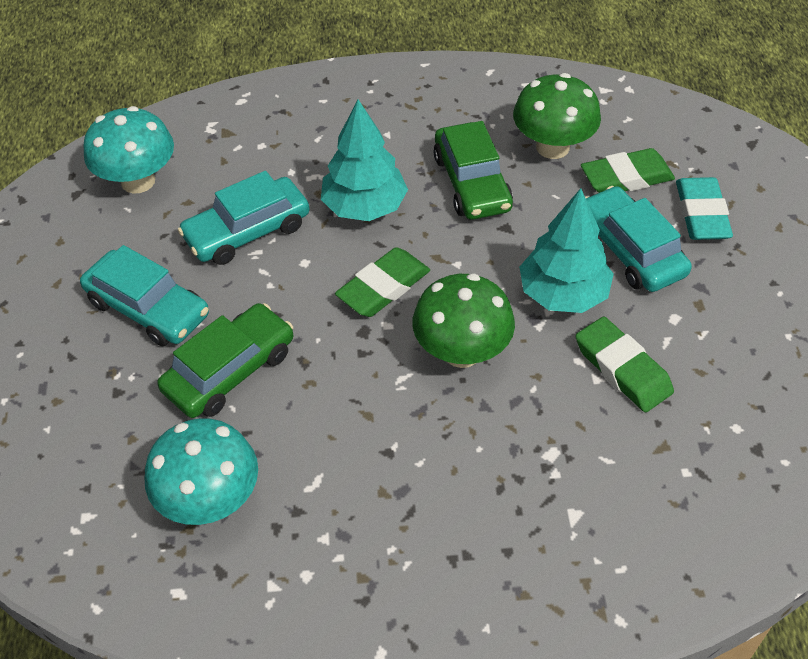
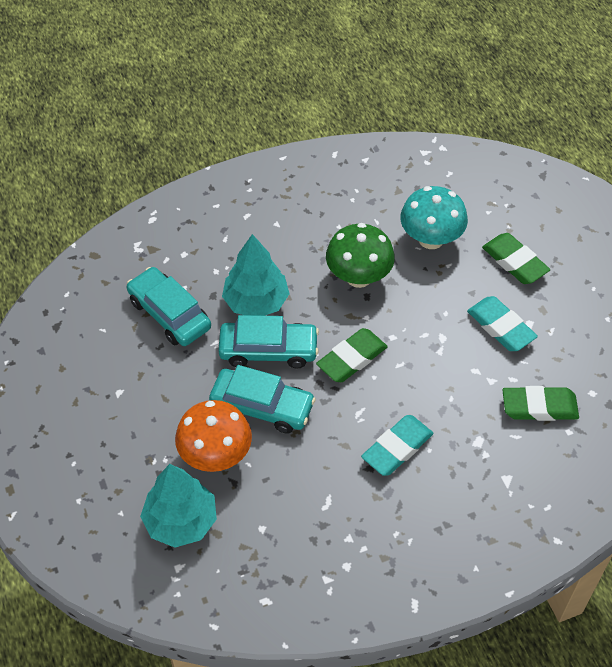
green car: 2 -> 0
green mushroom: 2 -> 1
orange mushroom: 0 -> 1
turquoise eraser: 1 -> 2
turquoise mushroom: 2 -> 1

